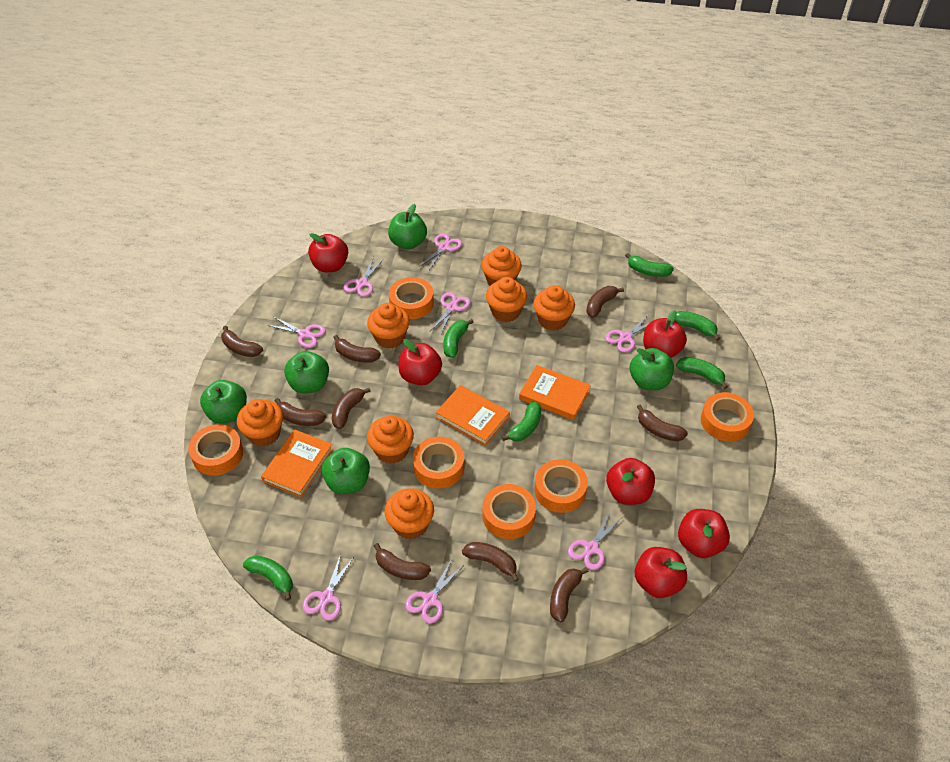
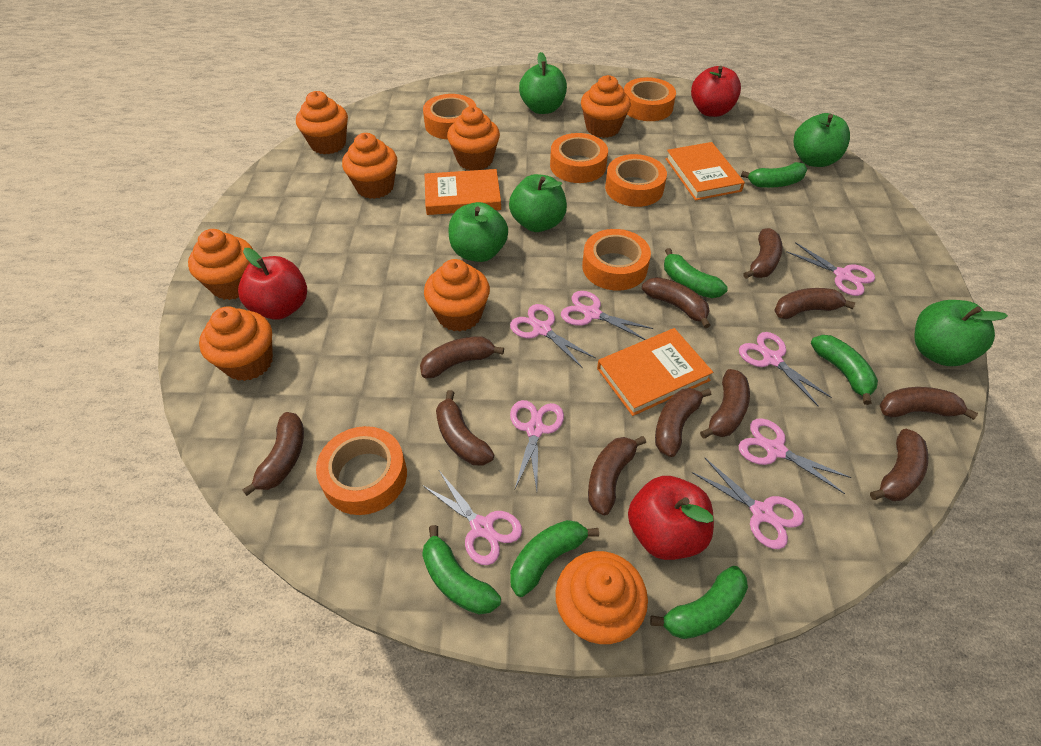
brown banana: 9 -> 11
orange cupcake: 7 -> 8
red apple: 6 -> 3

